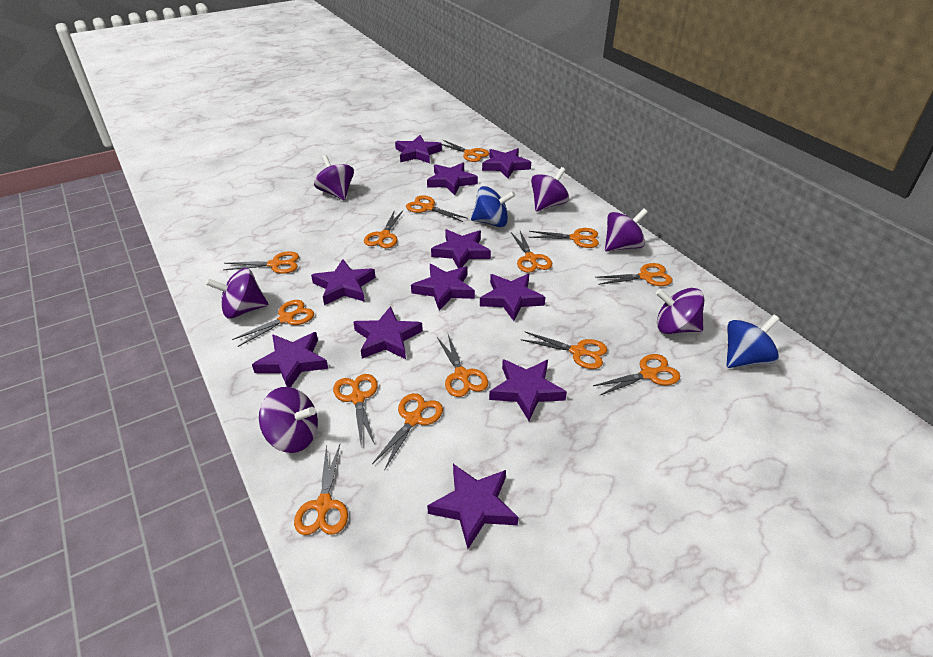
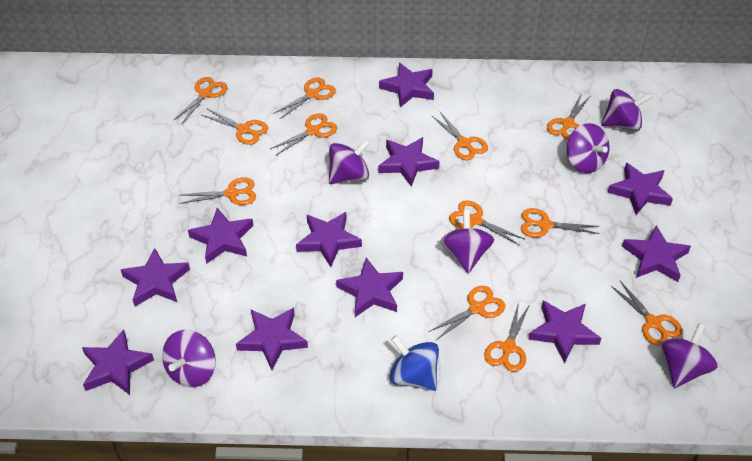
blue spinning top: 2 -> 1
orange scissors: 14 -> 12

